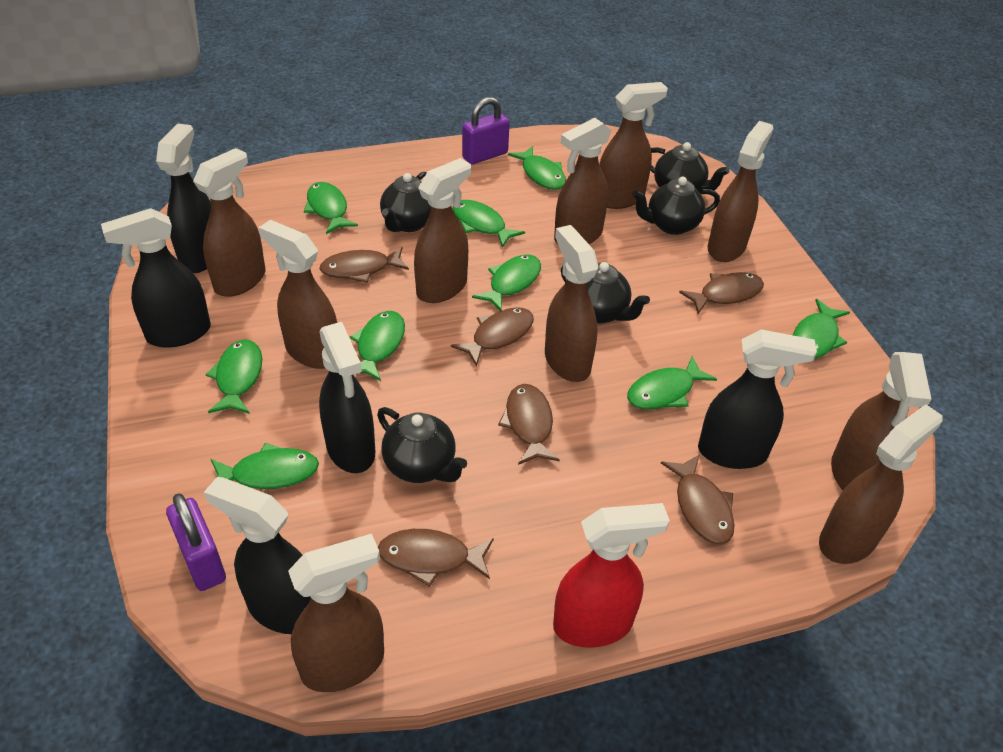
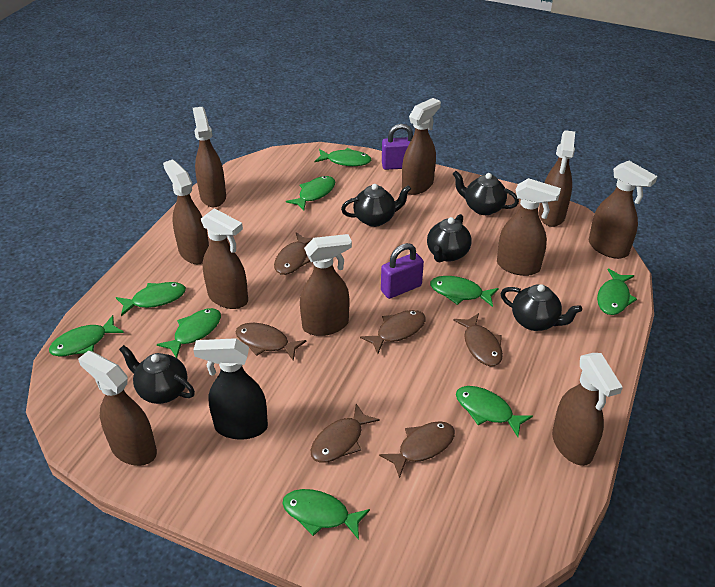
black spray bottle: 5 -> 1
red spray bottle: 1 -> 0

